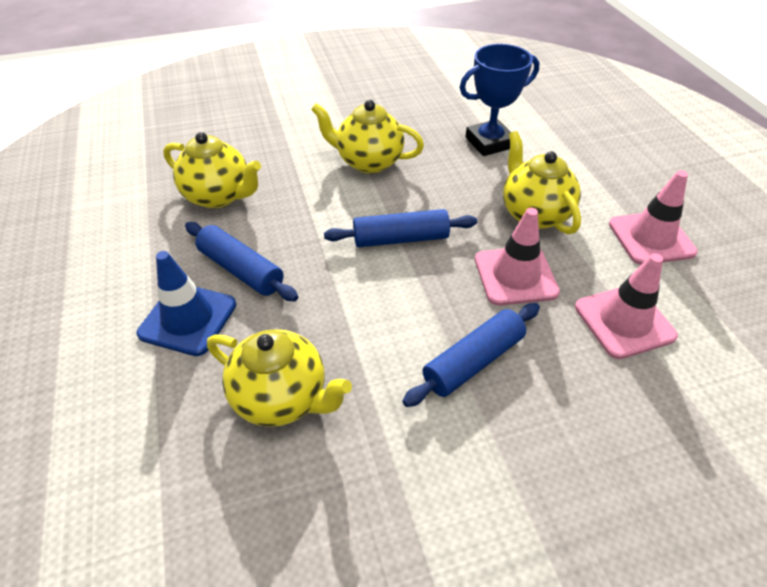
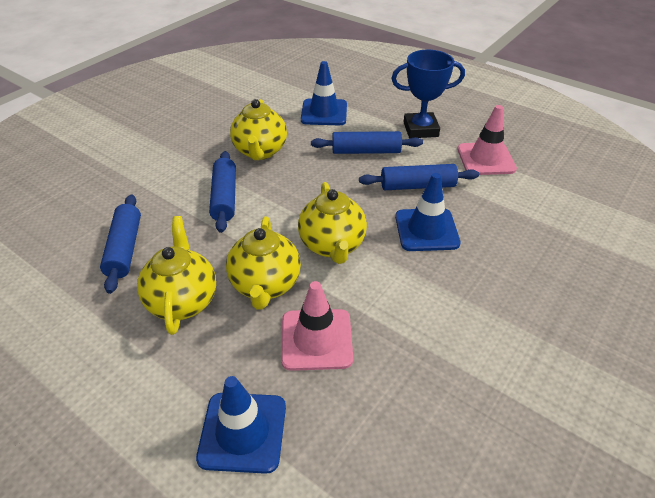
blue rolling pin: 3 -> 4
blue traffic cone: 1 -> 3
pink traffic cone: 3 -> 2

